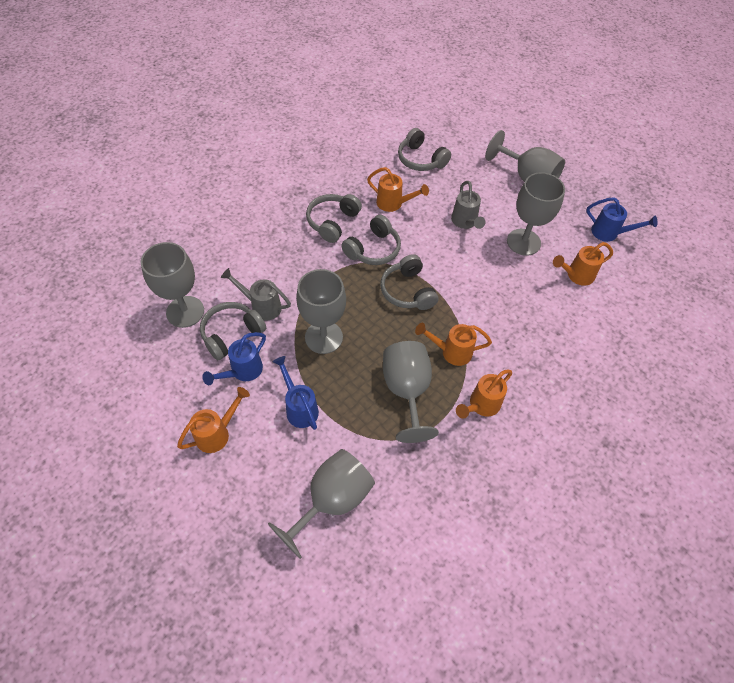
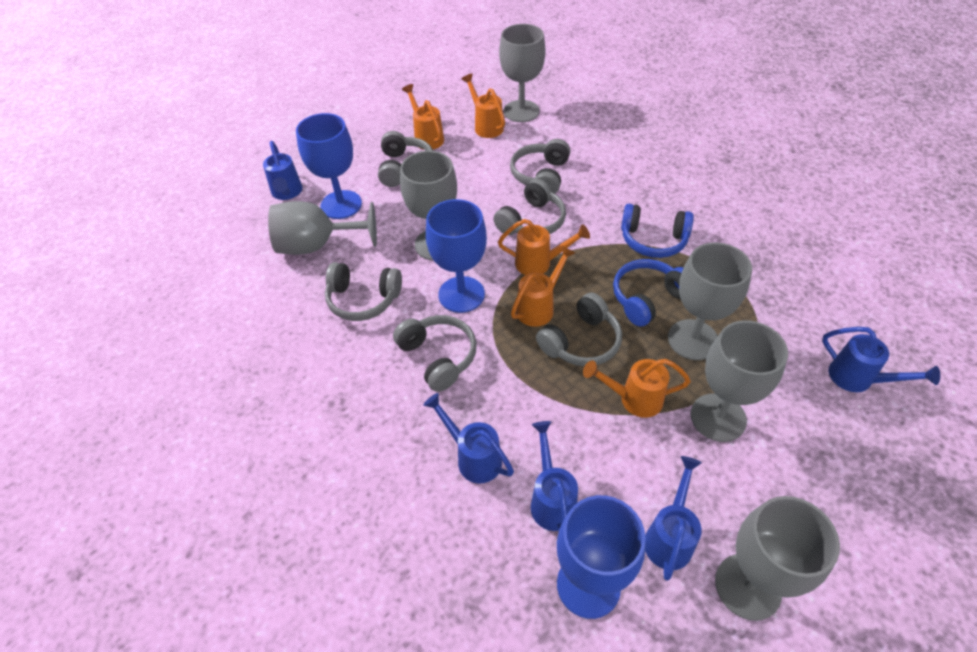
blue goblet: 0 -> 3
blue headphones: 0 -> 2
blue watering can: 3 -> 5
grey headphones: 5 -> 6
grey watering can: 2 -> 0

